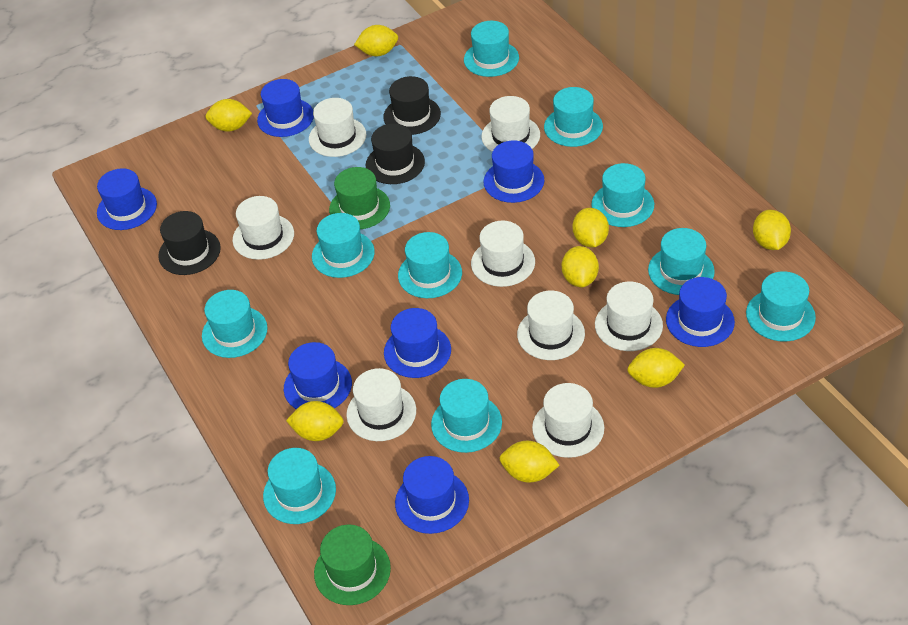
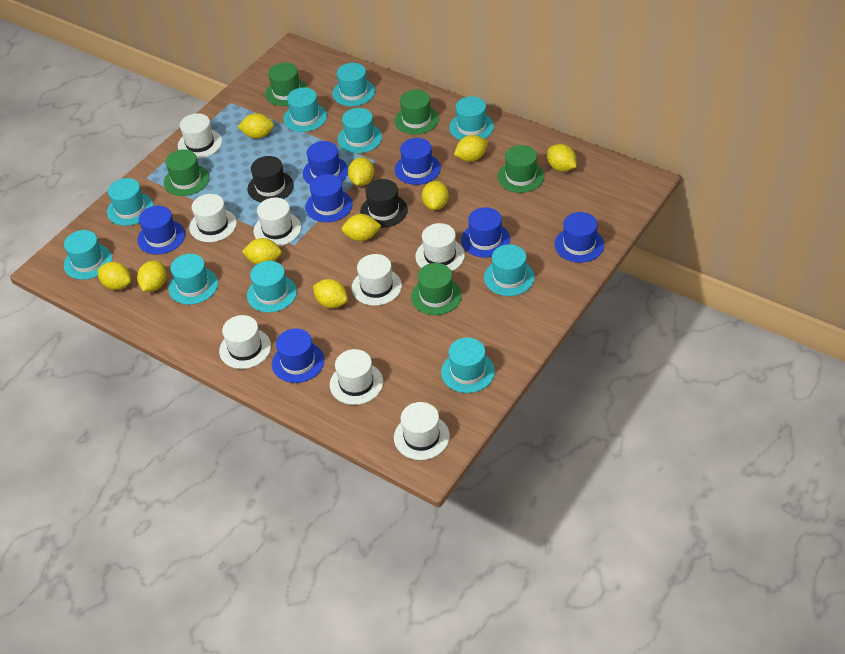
black hat: 3 -> 2
green hat: 2 -> 5
yellow lemon: 8 -> 10

